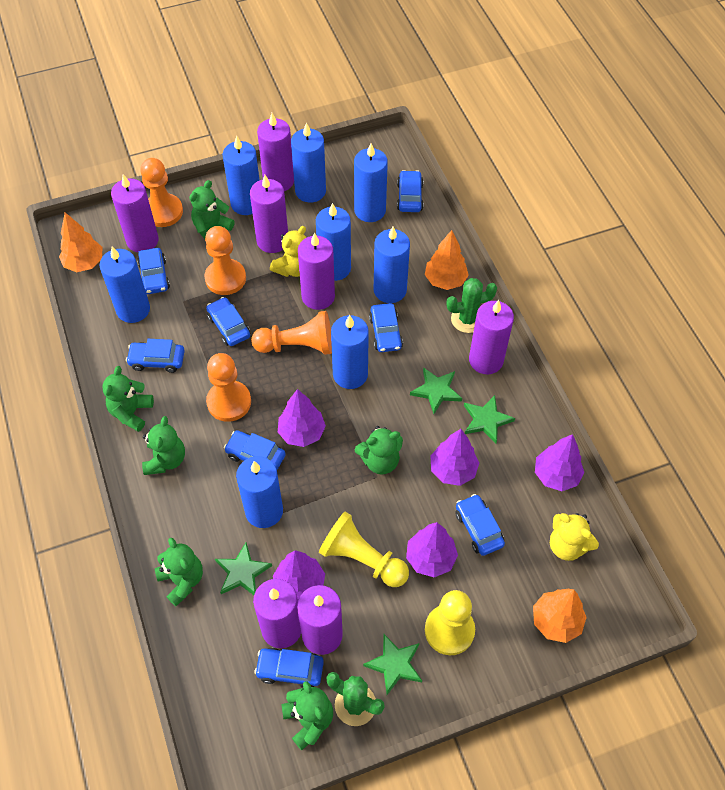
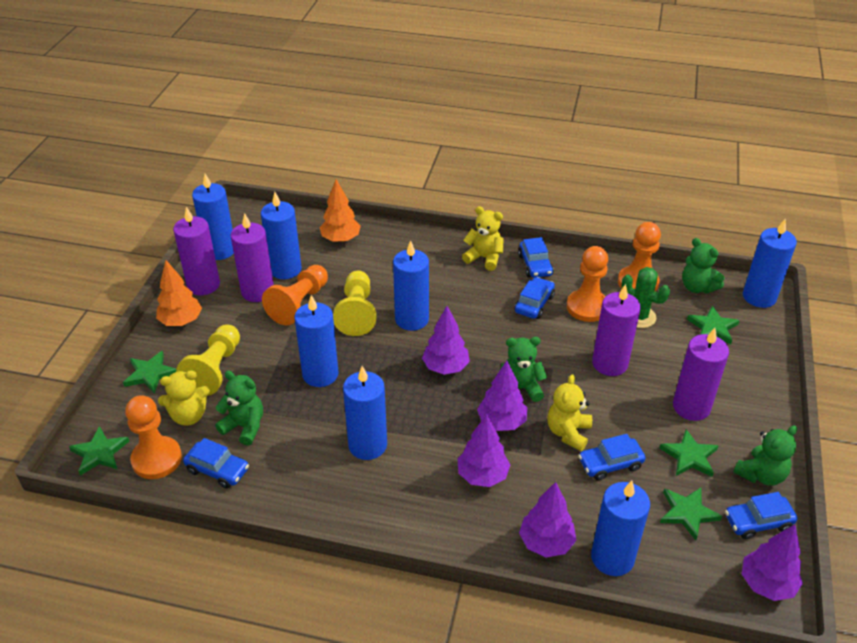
blue candle: 8 -> 7
blue car: 8 -> 5
green cactus: 2 -> 1
green star: 4 -> 5
green teddy bear: 6 -> 4
orange tree: 3 -> 2
purple candle: 7 -> 4
yellow teddy bear: 2 -> 3

